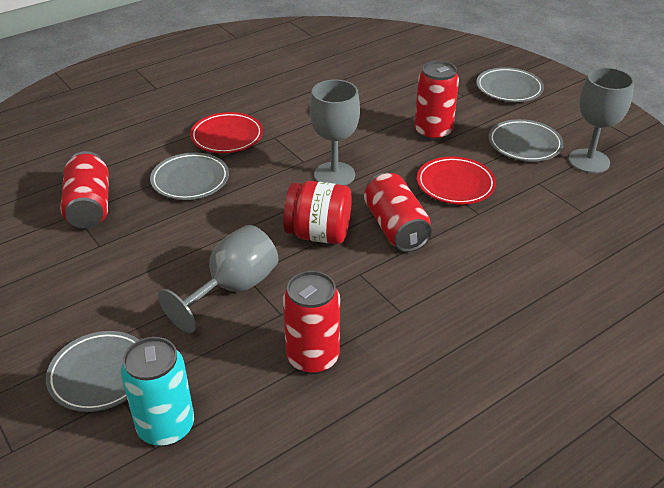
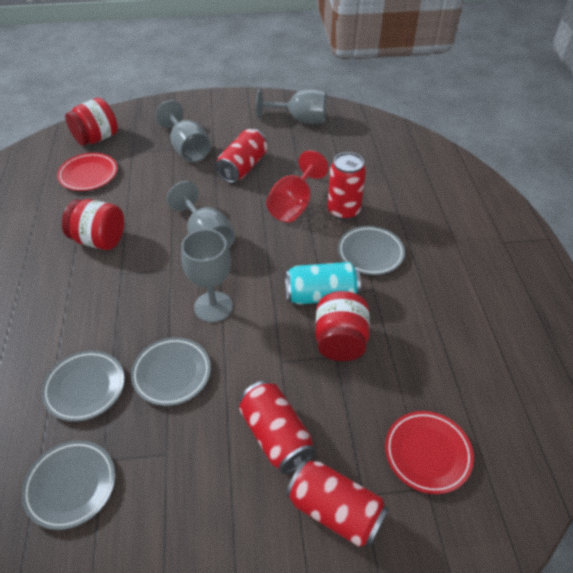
grey goblet: 3 -> 4
red goblet: 0 -> 1
red jar: 1 -> 3

